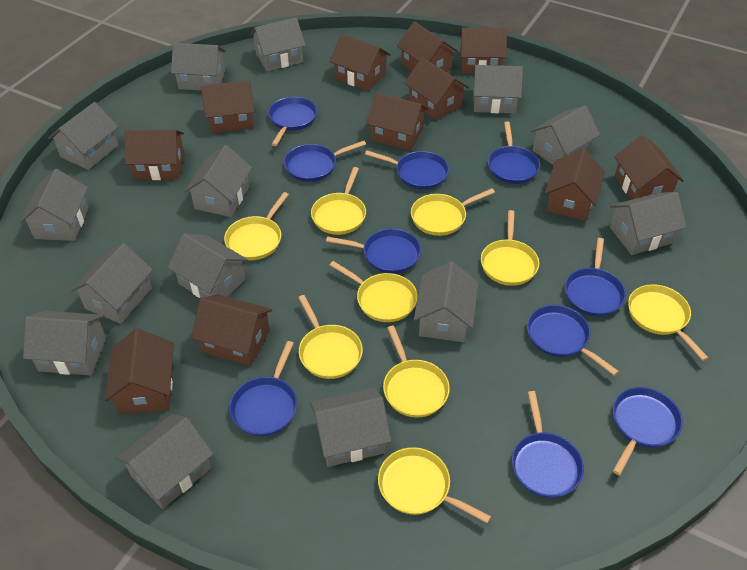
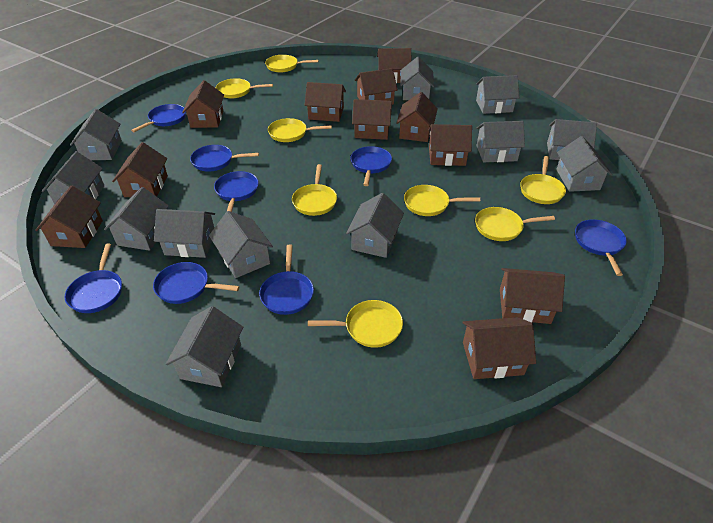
blue pan: 10 -> 8
grey house: 14 -> 12
yellow pan: 9 -> 8

